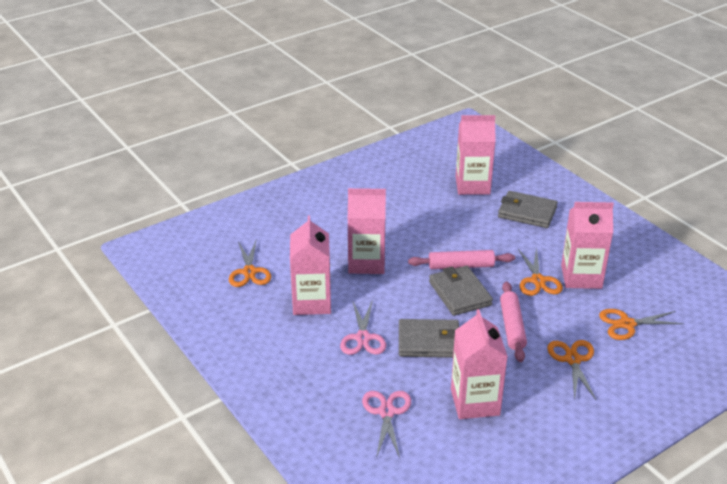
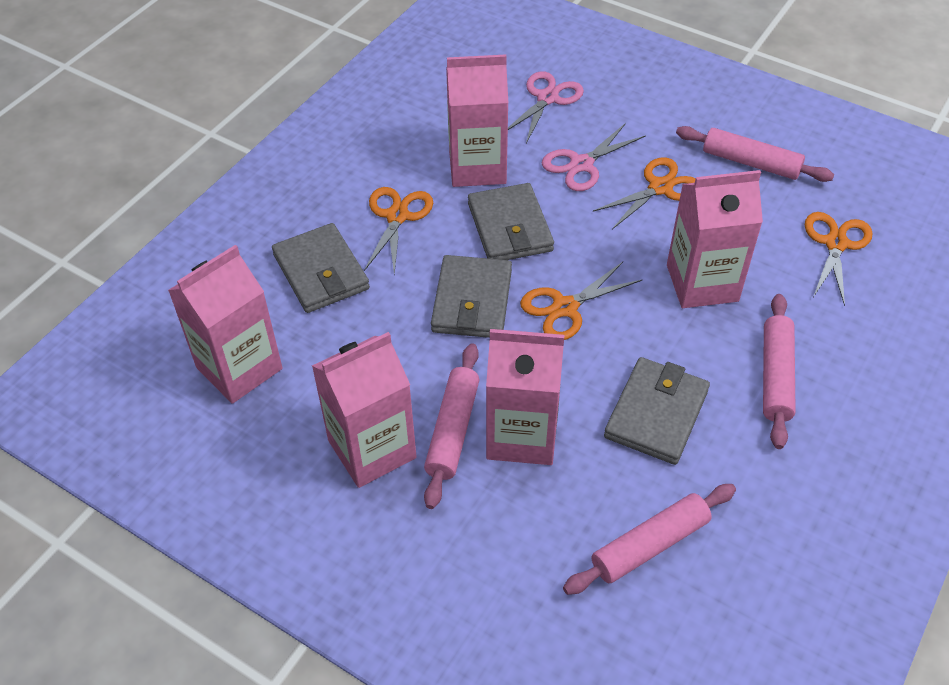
grey wallet: 3 -> 4
pink rolling pin: 2 -> 4

